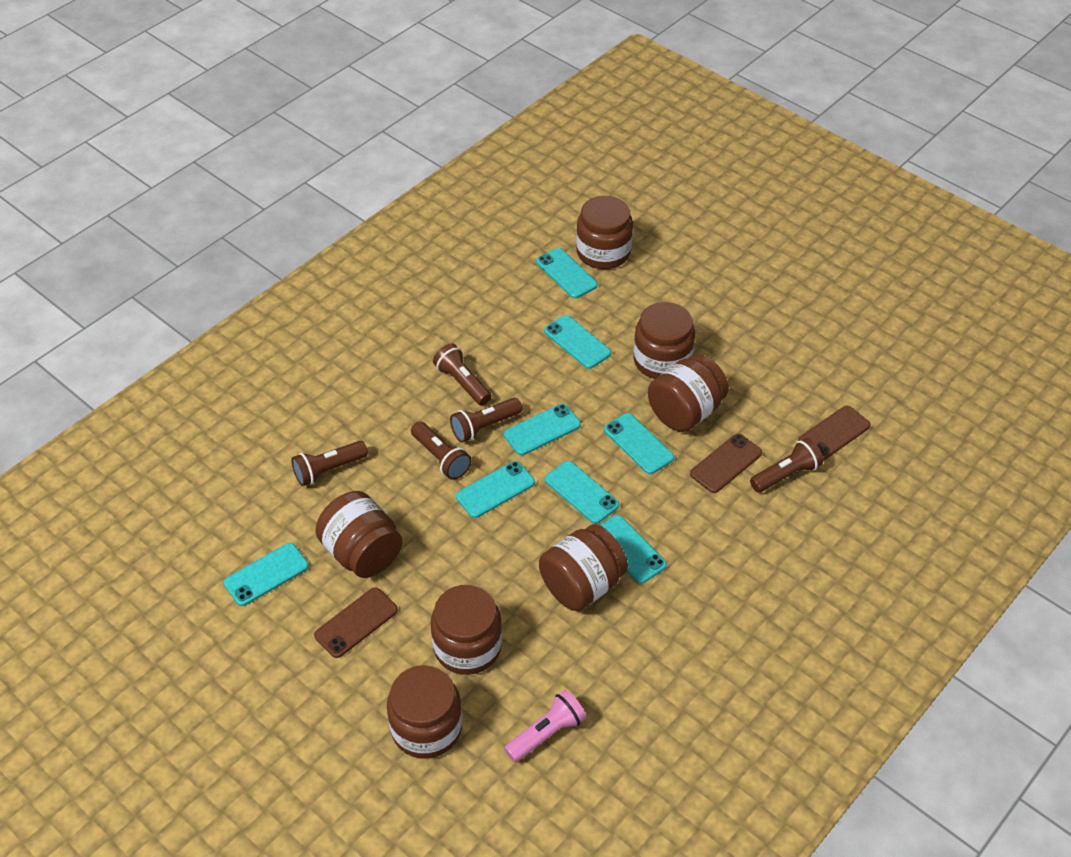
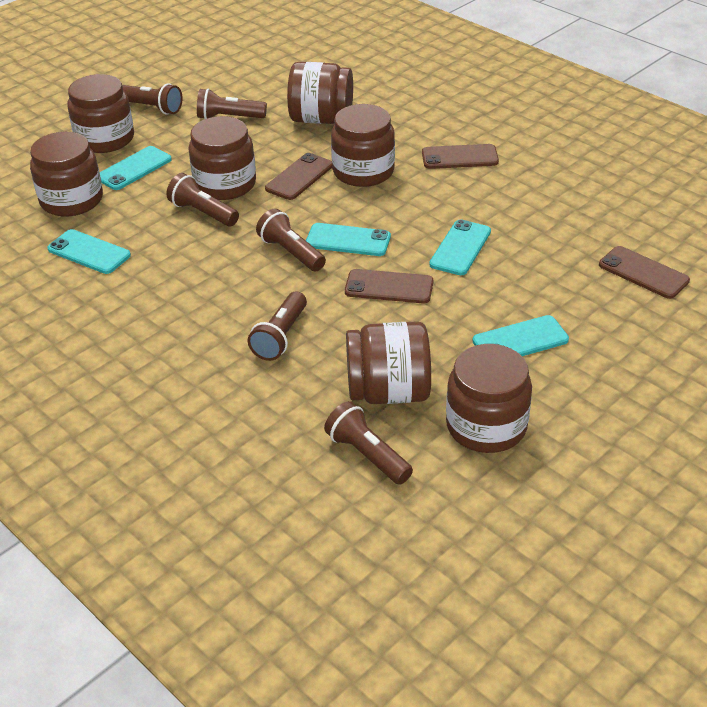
brown flashlight: 5 -> 6
brown phone: 3 -> 4
pink flashlight: 1 -> 0
turquoise phone: 8 -> 5

